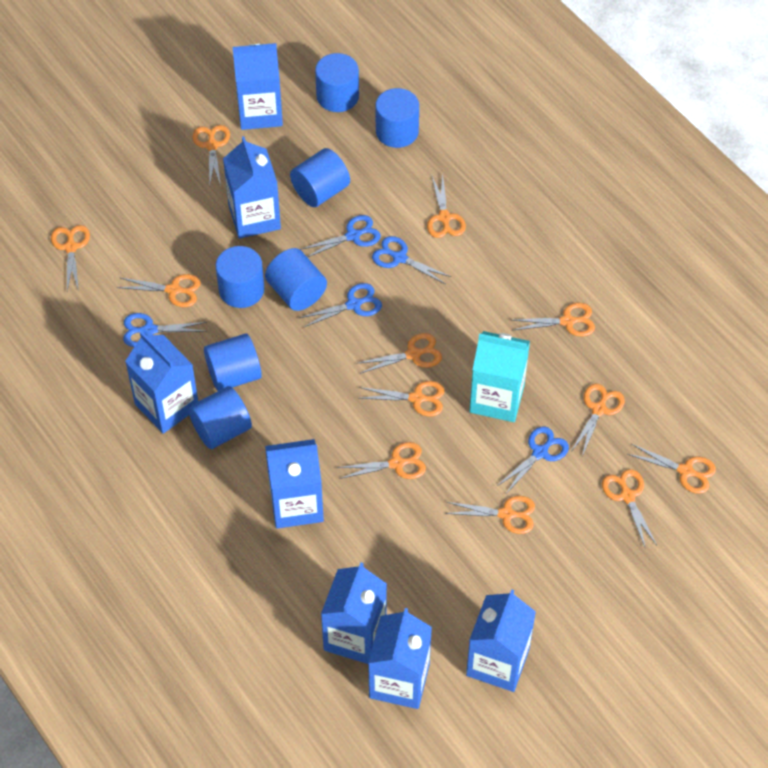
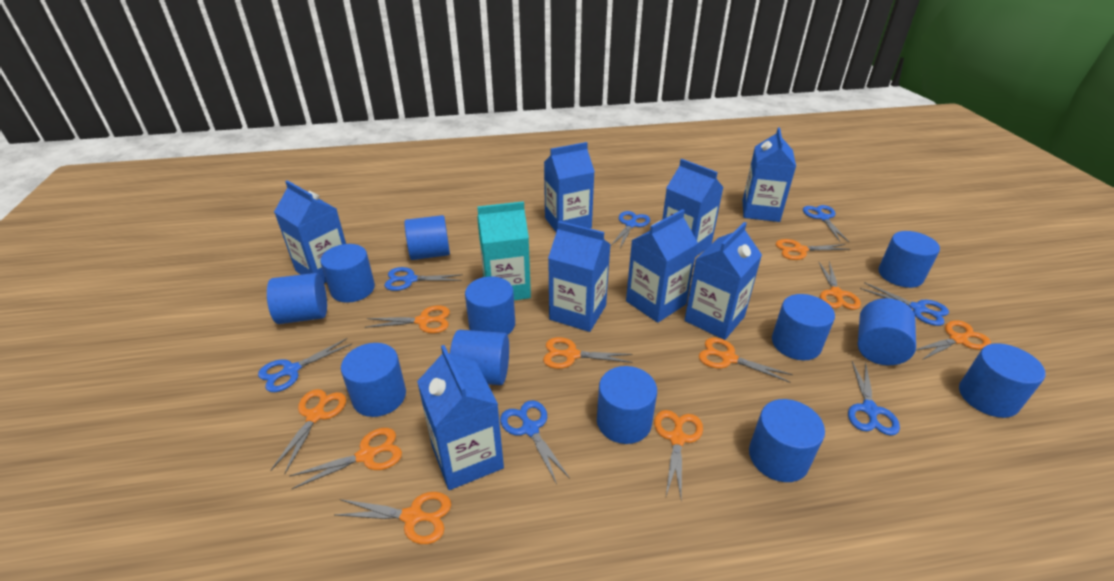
blue carton: 7 -> 8
blue cylinder: 7 -> 12
blue scissors: 5 -> 7
orange scissors: 12 -> 10

